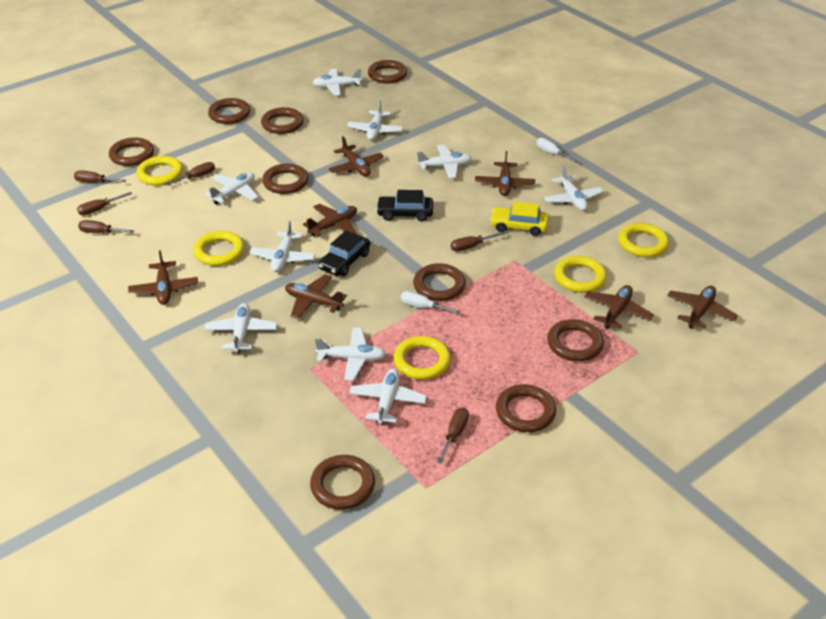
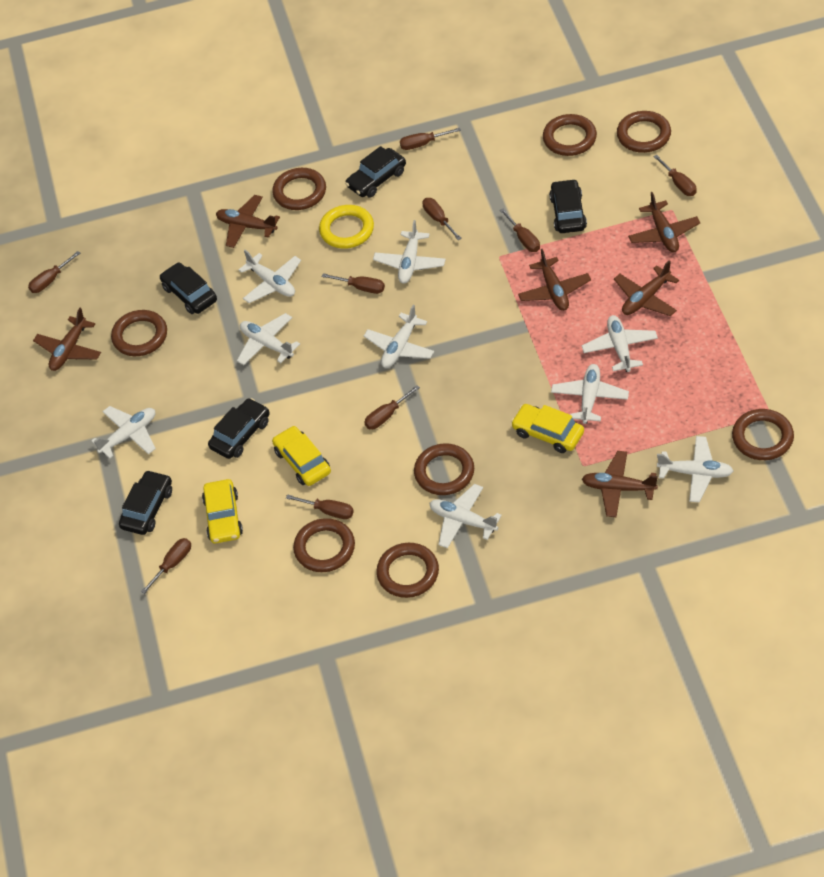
black car: 2 -> 5
brown plane: 7 -> 6
brown ring: 9 -> 8
brown screwdriver: 6 -> 9
white screwdriver: 2 -> 0
yellow car: 1 -> 3
yellow ring: 5 -> 1

